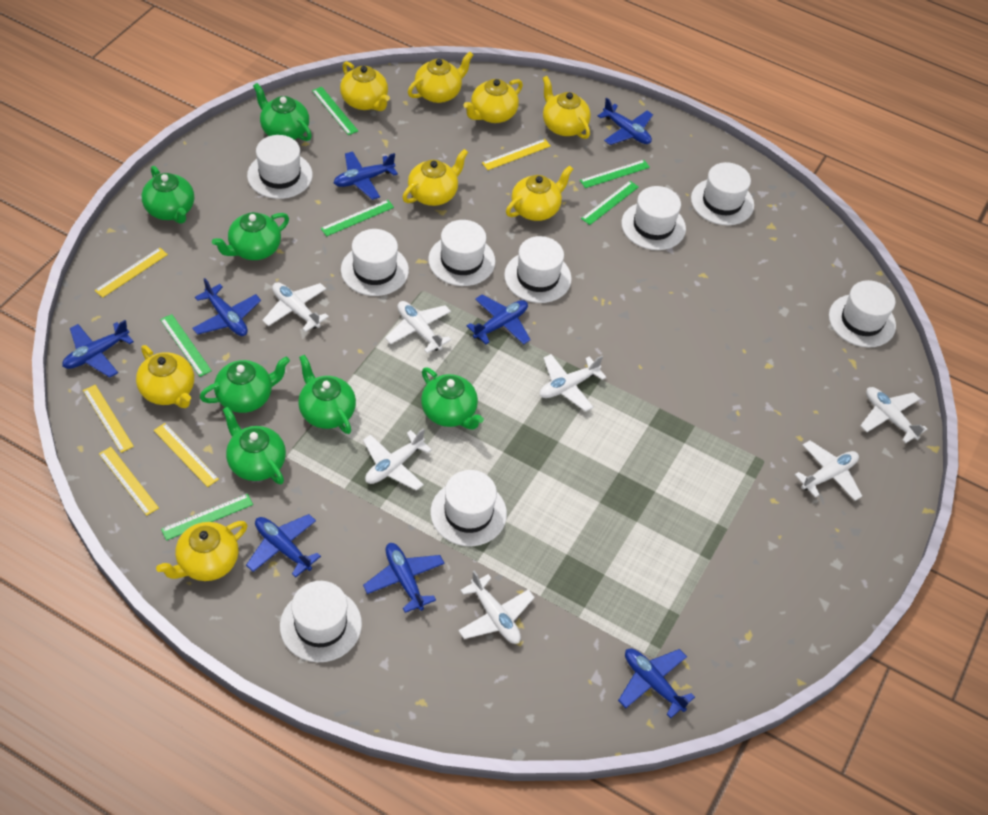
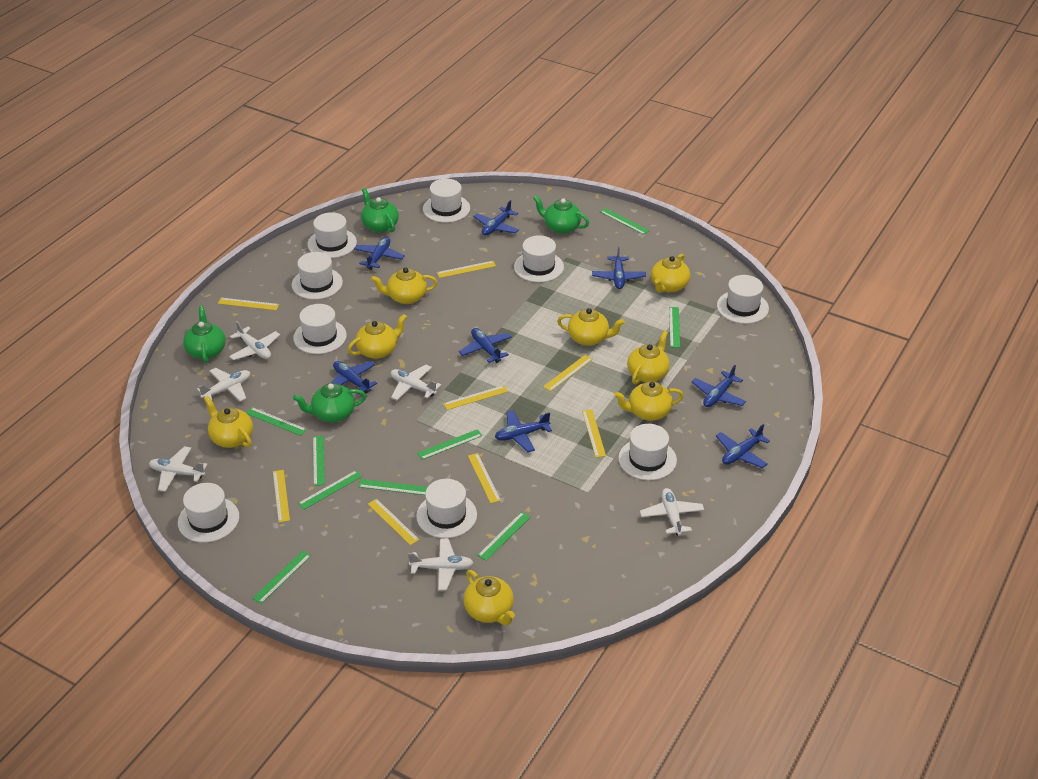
green ruler: 6 -> 9
green teapot: 7 -> 4
white plane: 7 -> 6
yellow ruler: 5 -> 8

